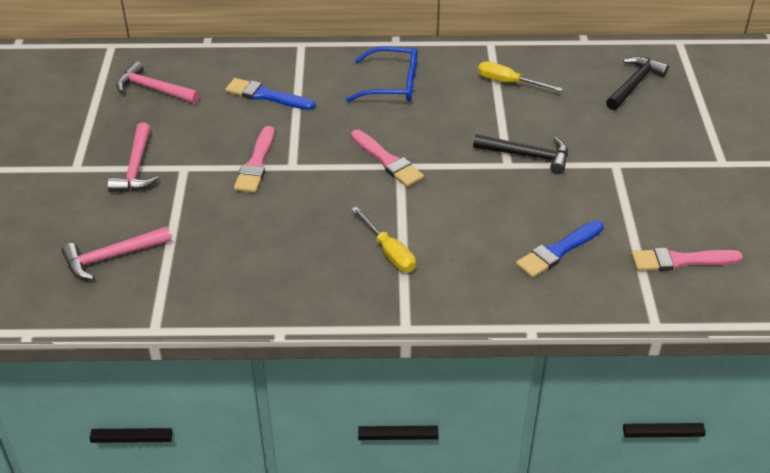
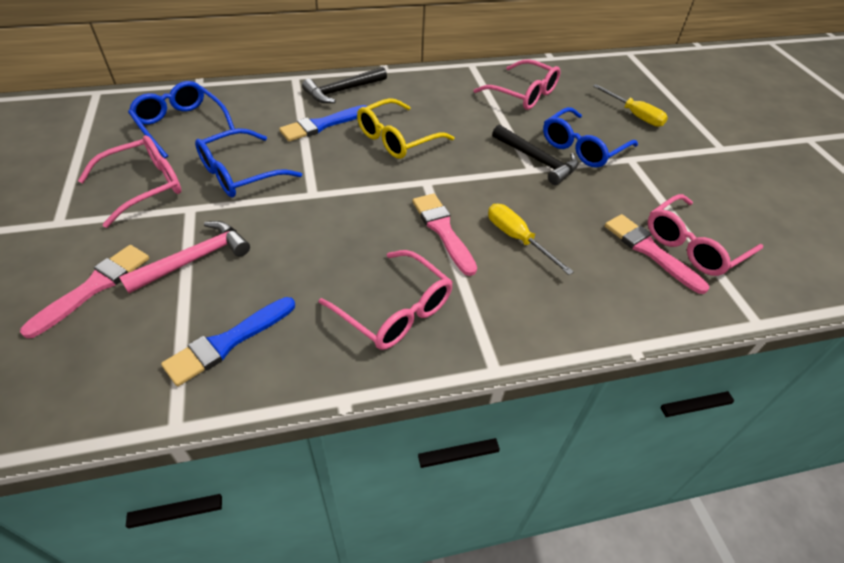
blue glasses: 1 -> 3
pink glasses: 0 -> 4
pink hammer: 3 -> 1
yellow glasses: 0 -> 1

